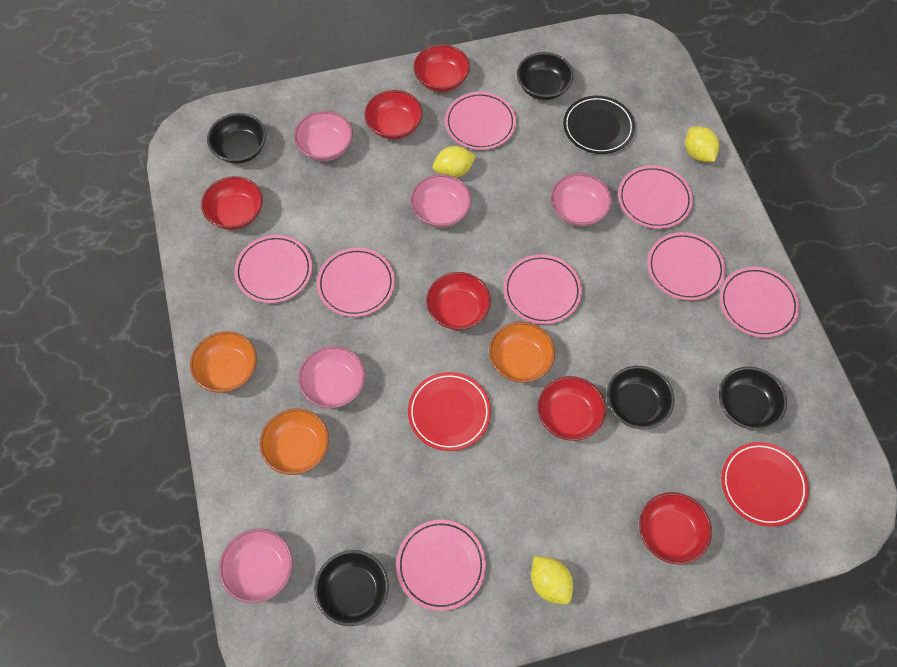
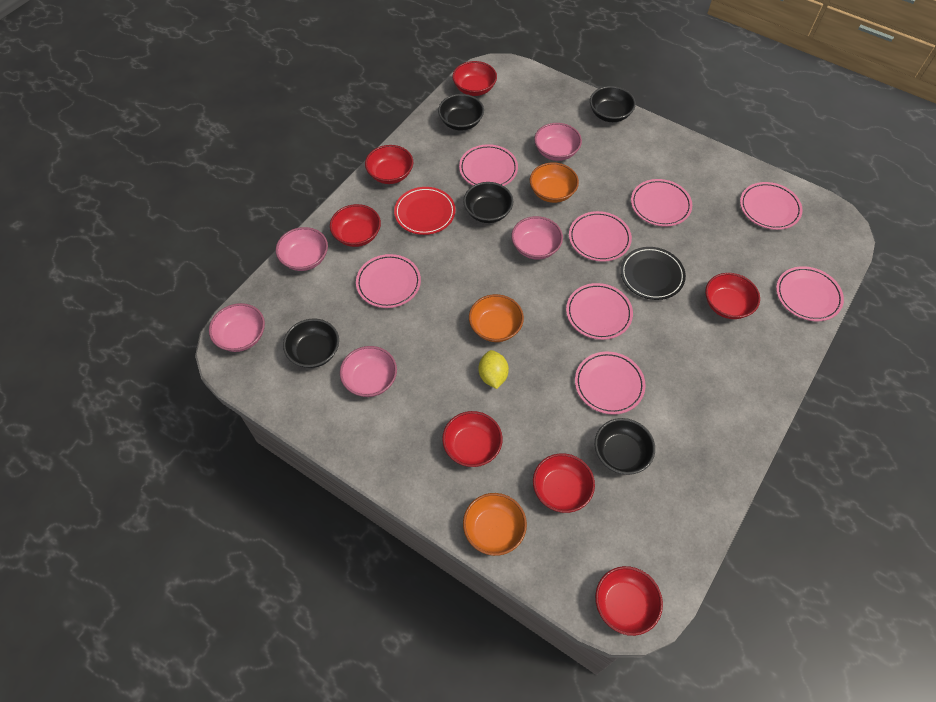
red bowl: 6 -> 7
red plate: 2 -> 1
yellow lemon: 3 -> 1

